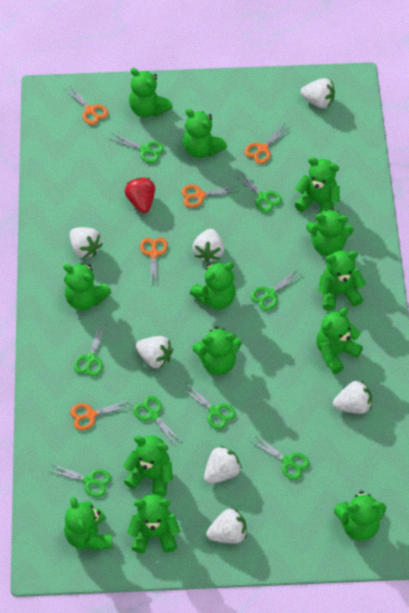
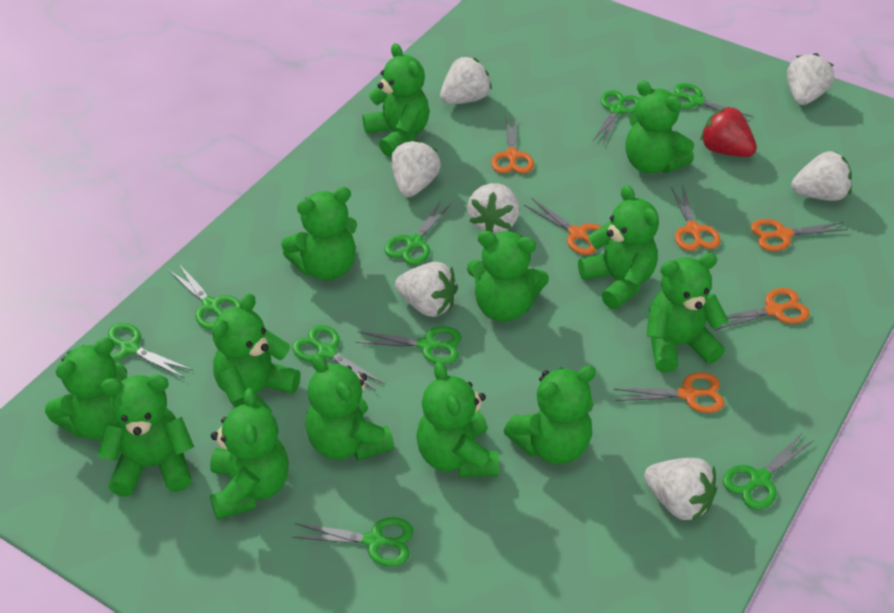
green scissors: 8 -> 9
orange scissors: 5 -> 6

